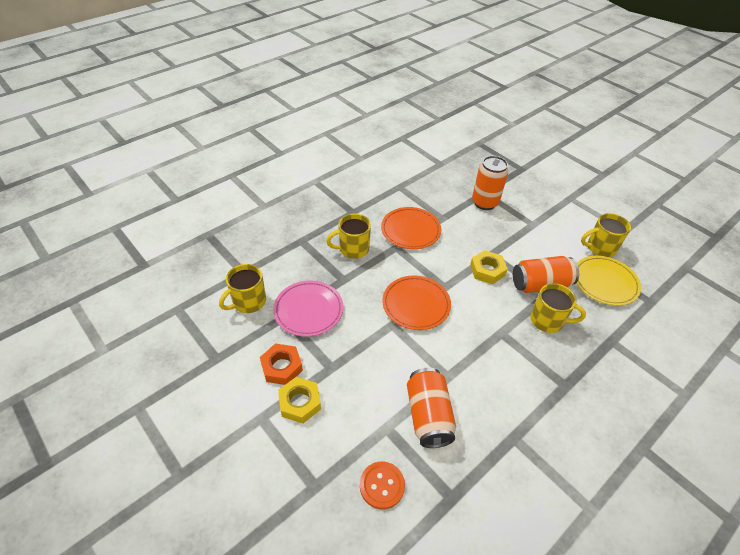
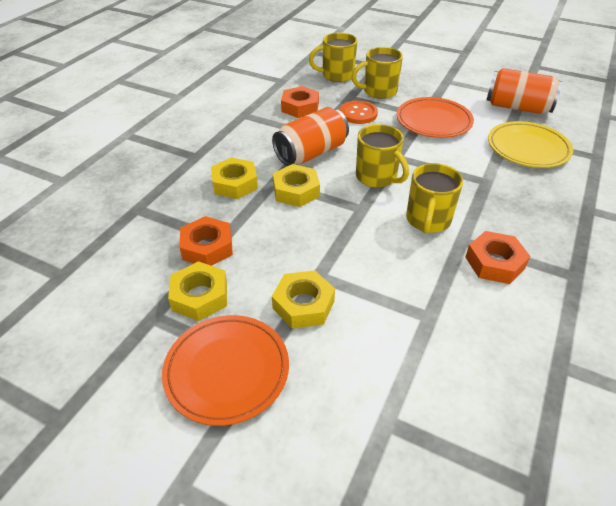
orange can: 3 -> 2
orange nut: 1 -> 3
pink plate: 1 -> 0
yellow nut: 2 -> 4

